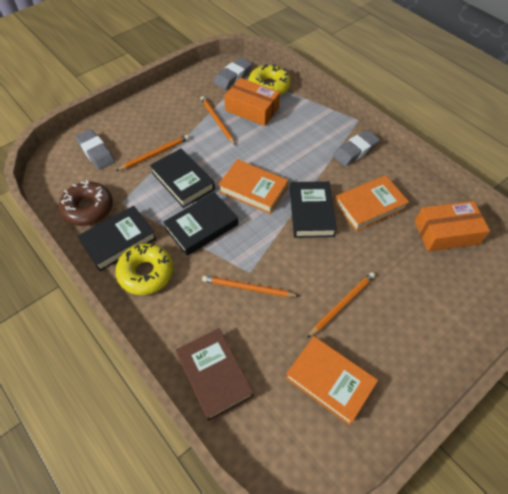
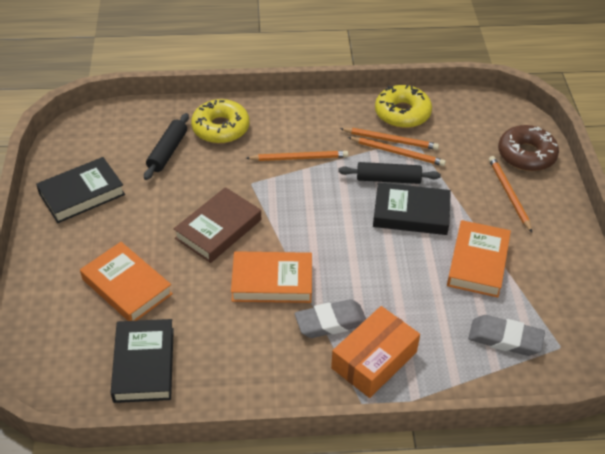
black book: 4 -> 3
black rolling pin: 0 -> 2
grey eraser: 3 -> 2
orange box: 2 -> 1

